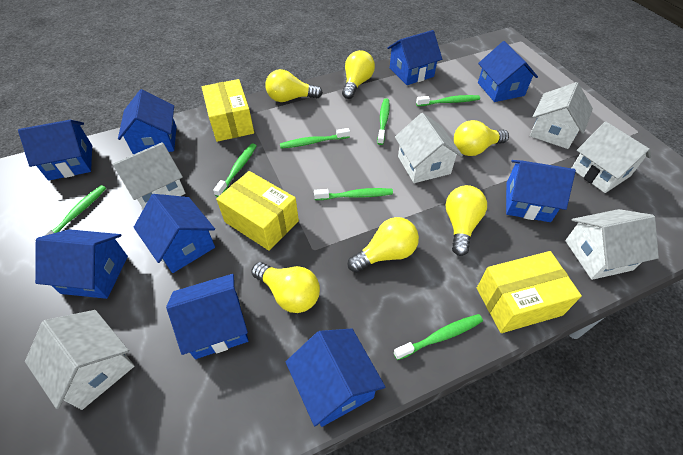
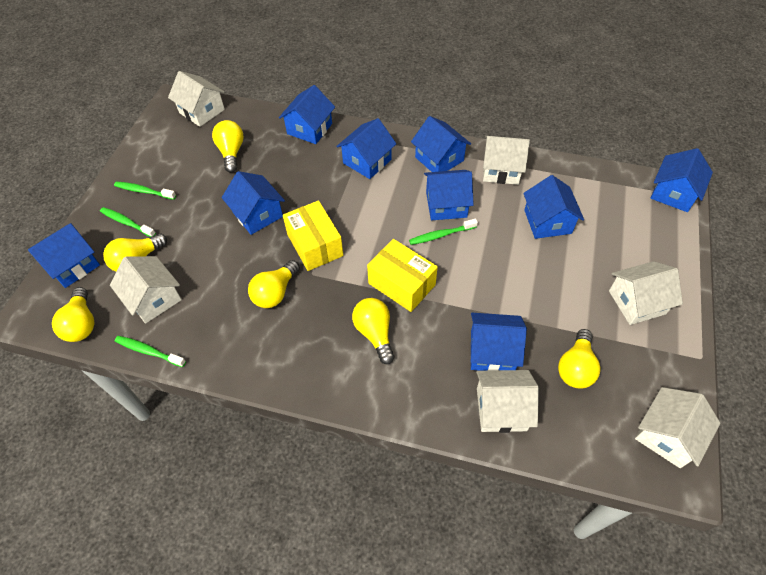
green toothbrush: 7 -> 4
yellow box: 3 -> 2

